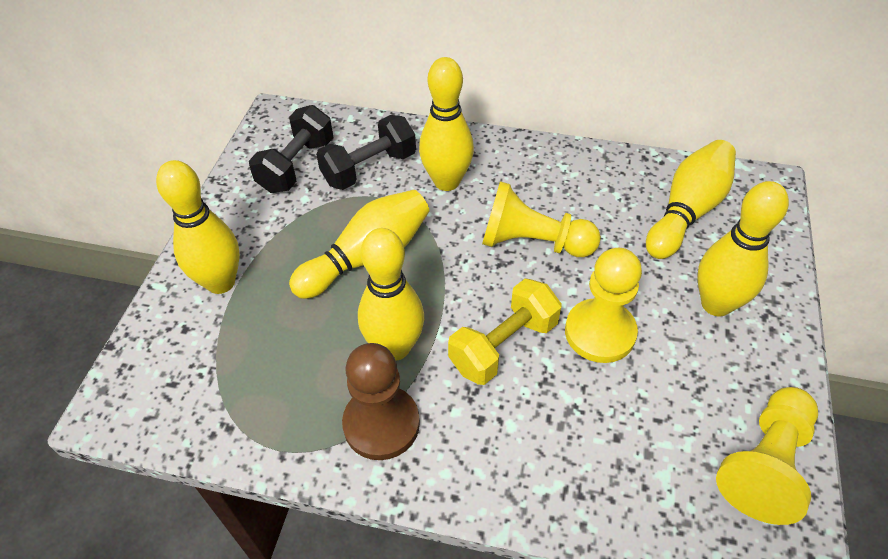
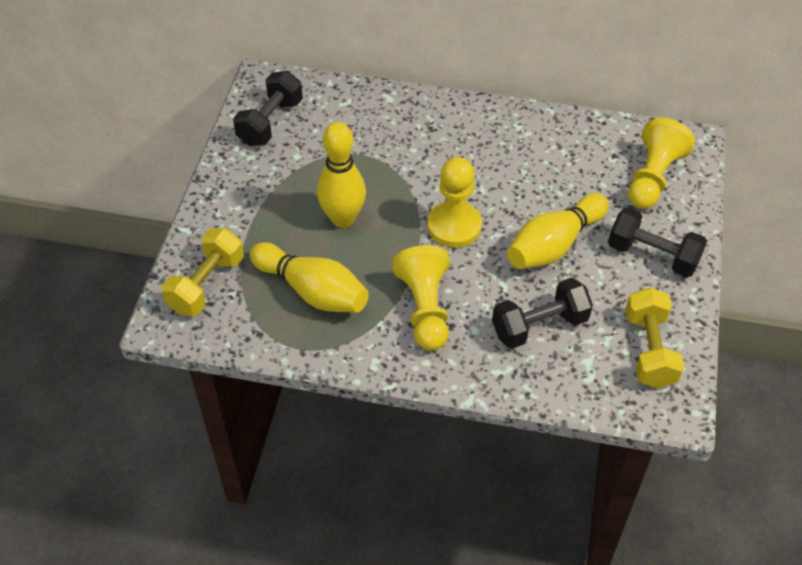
black dumbbell: 2 -> 3
brown pawn: 1 -> 0
yellow bowling pin: 6 -> 3
yellow dumbbell: 1 -> 2

